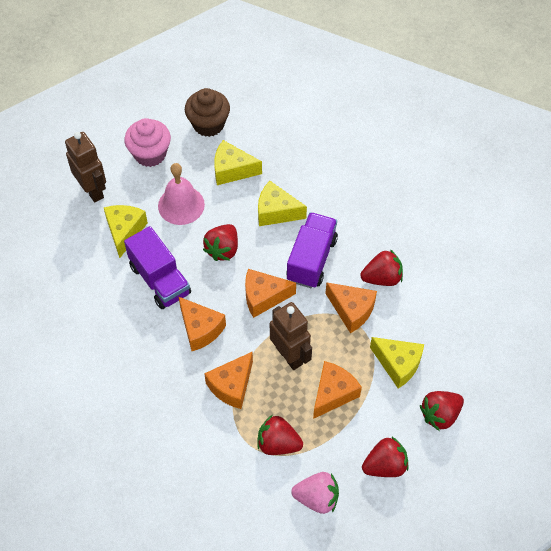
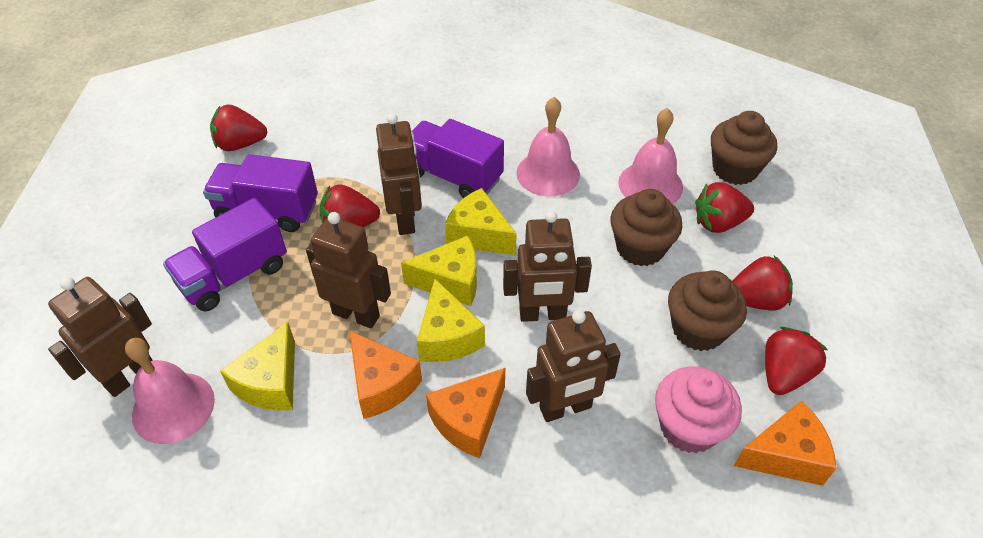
brown cupcake: 1 -> 3
brown robot: 2 -> 5
orange cheese: 5 -> 3
pink bell: 1 -> 3
pink strawberry: 1 -> 0
purple truck: 2 -> 3

